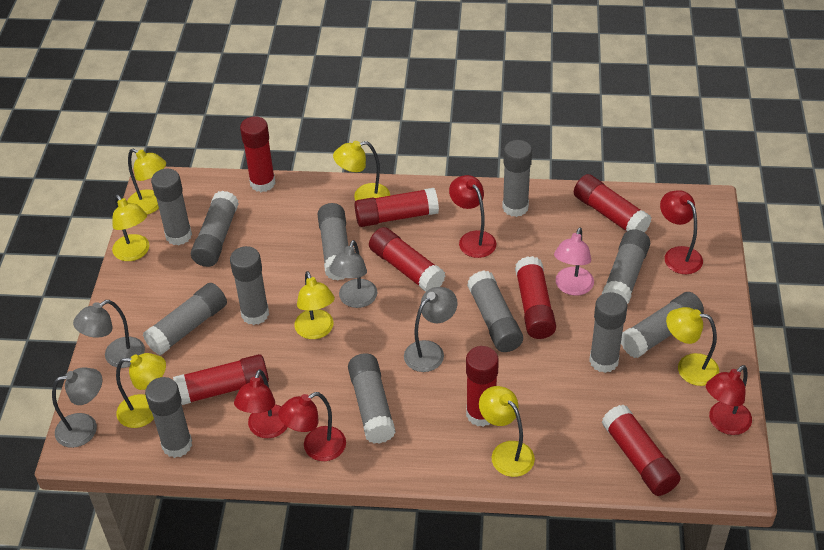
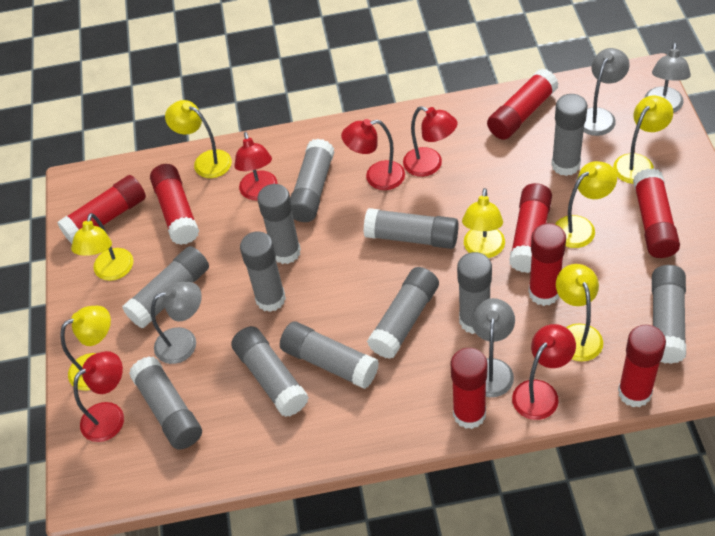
pink lamp: 1 -> 0

